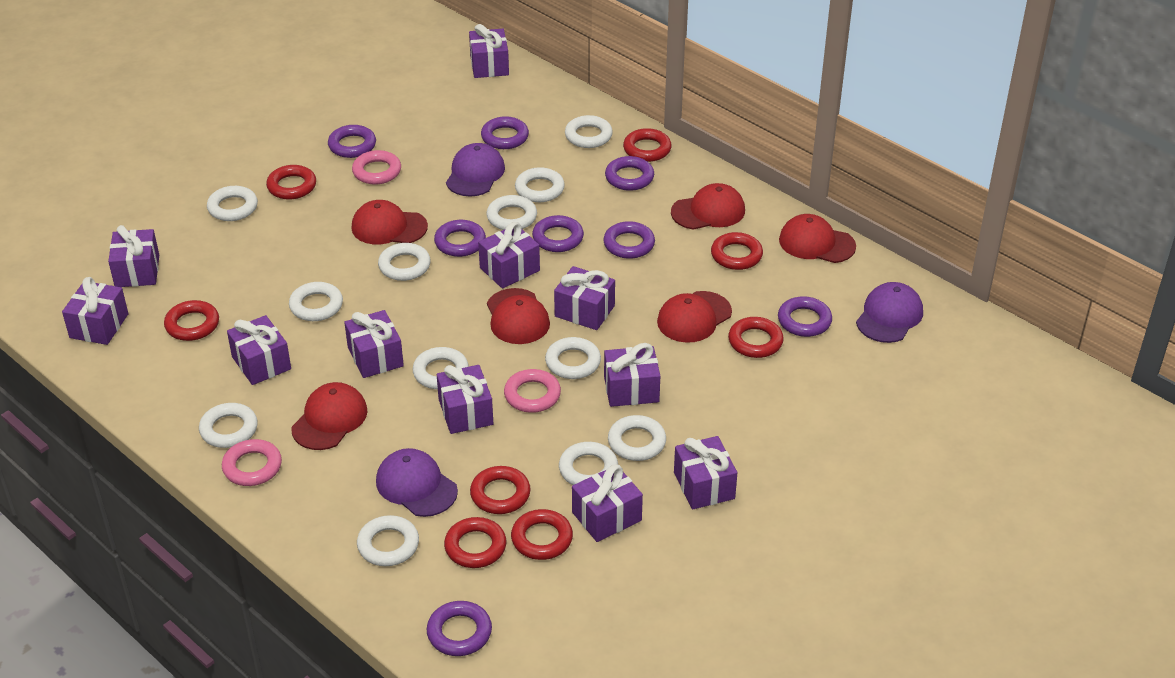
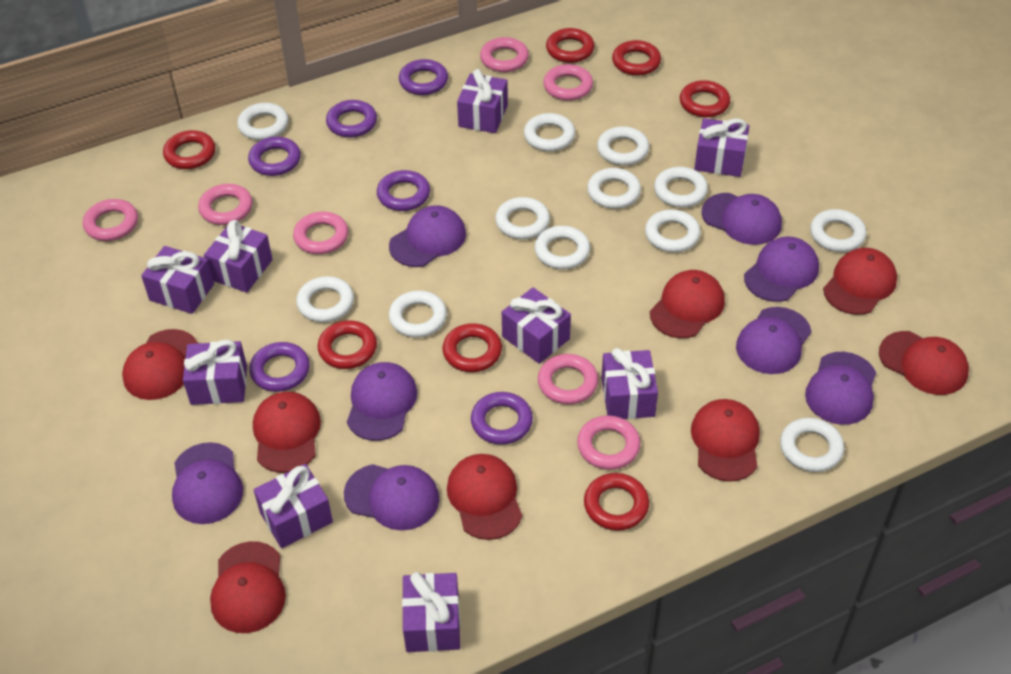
pink ring: 3 -> 7
purple cap: 3 -> 8
purple gift: 11 -> 9
purple ring: 8 -> 6
red cap: 6 -> 8
red ring: 8 -> 7

